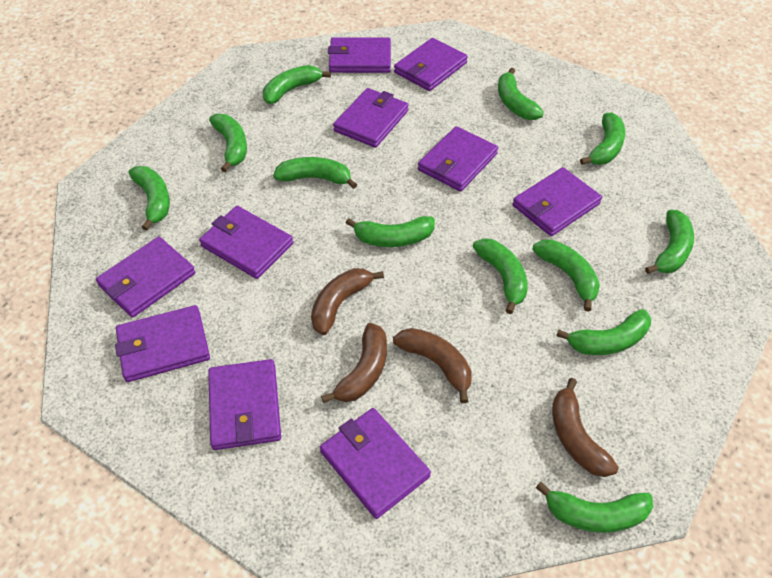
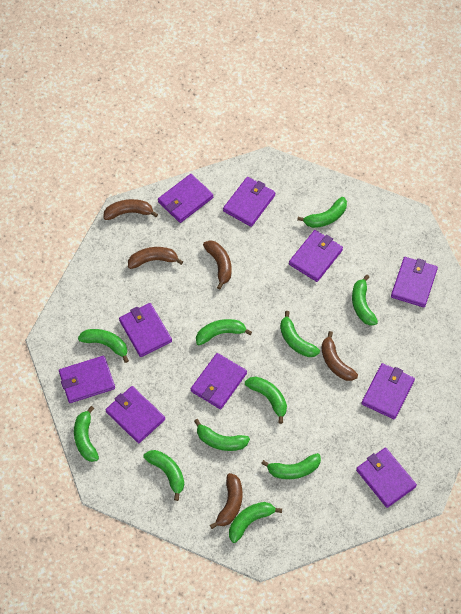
brown banana: 4 -> 5
green banana: 12 -> 11

